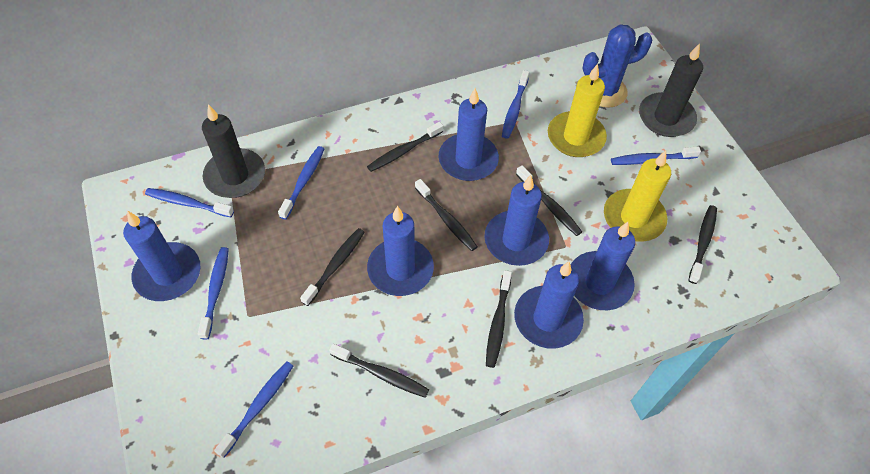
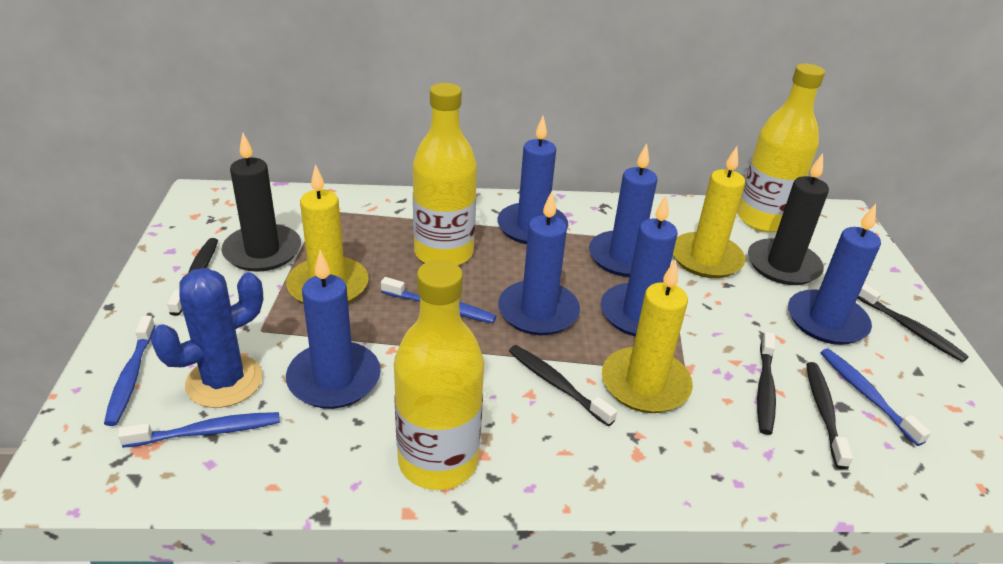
black toothbrush: 7 -> 5
blue toothbrush: 6 -> 4
yellow bottle: 0 -> 3
yellow candle: 2 -> 3

